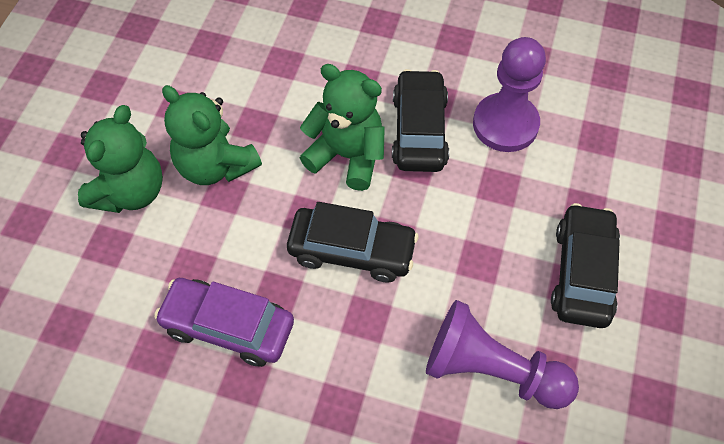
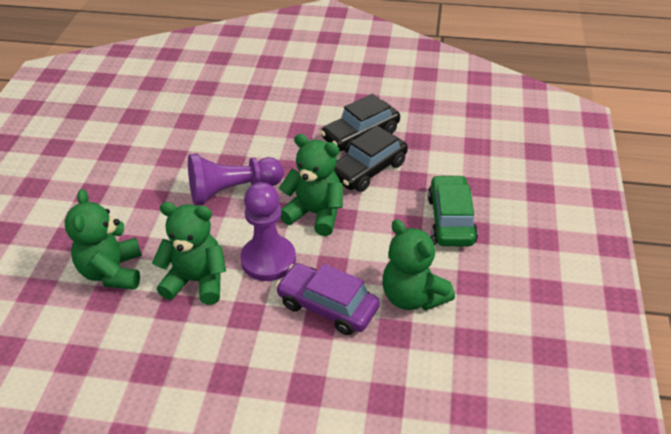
black car: 3 -> 2
green car: 0 -> 1
green teddy bear: 3 -> 4

